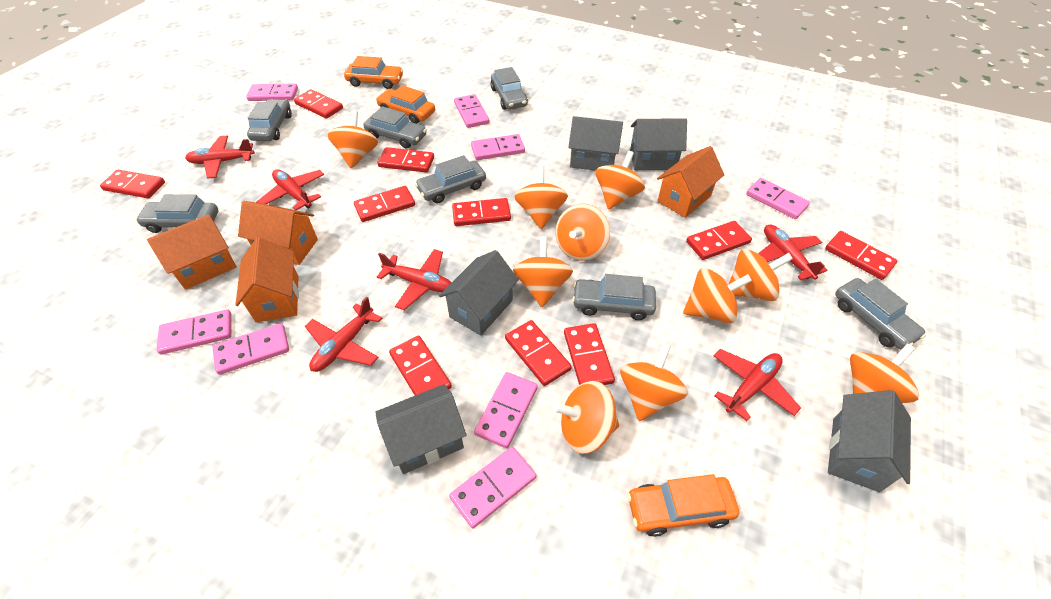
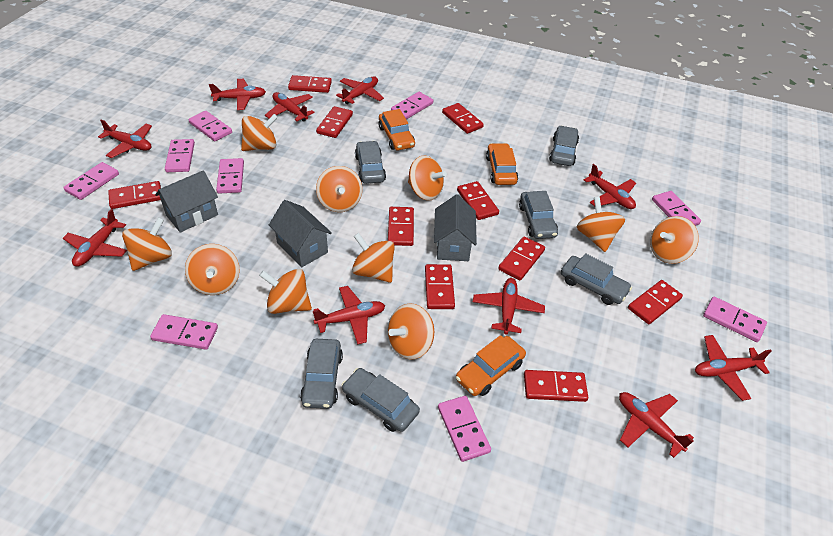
grey car: 7 -> 6
grey house: 5 -> 3
orange house: 4 -> 0
pink domino: 8 -> 9
red plane: 6 -> 10

